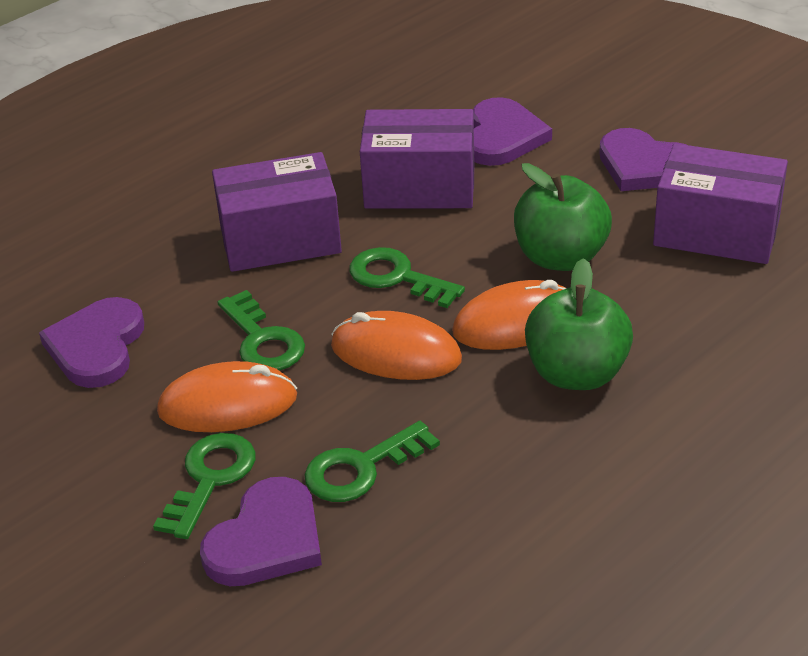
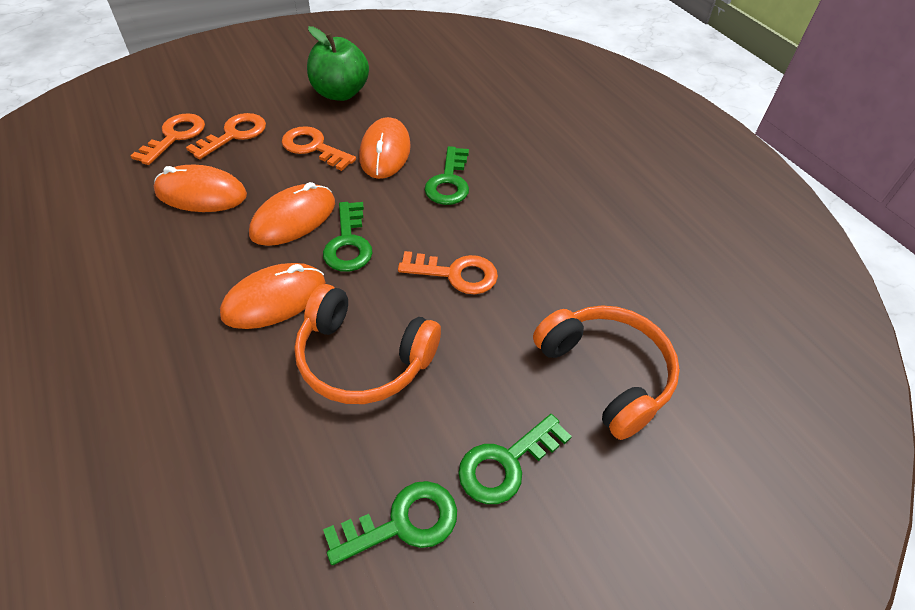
green apple: 2 -> 1
orange headphones: 0 -> 2
orange key: 0 -> 4
orange mouse: 3 -> 4
purple box: 3 -> 0
purple heart: 4 -> 0

